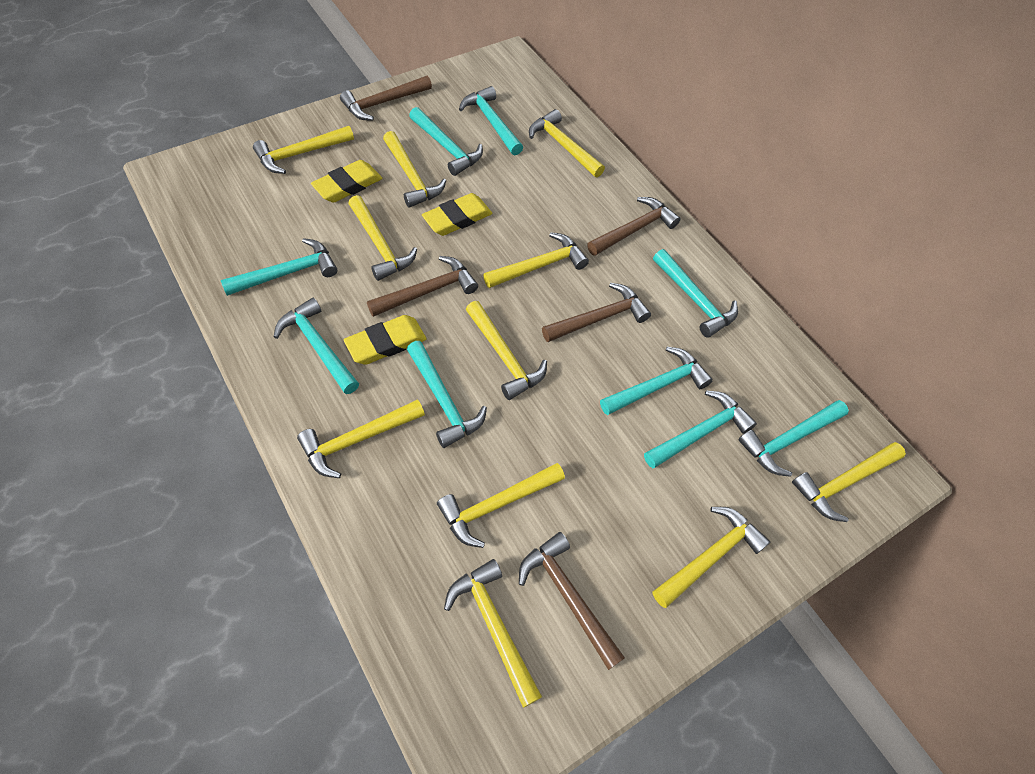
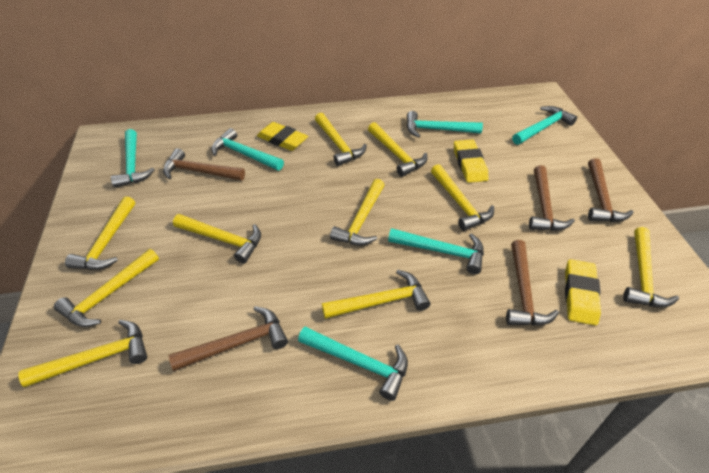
turquoise hammer: 9 -> 6
yellow hammer: 11 -> 10

